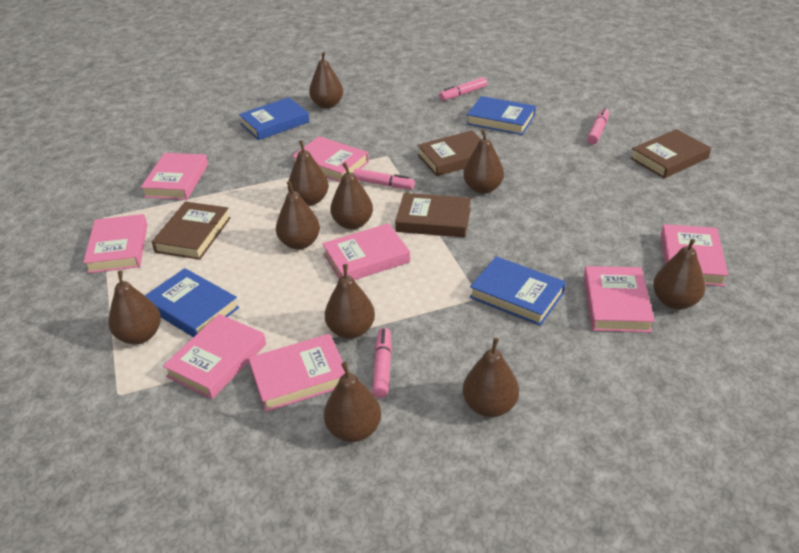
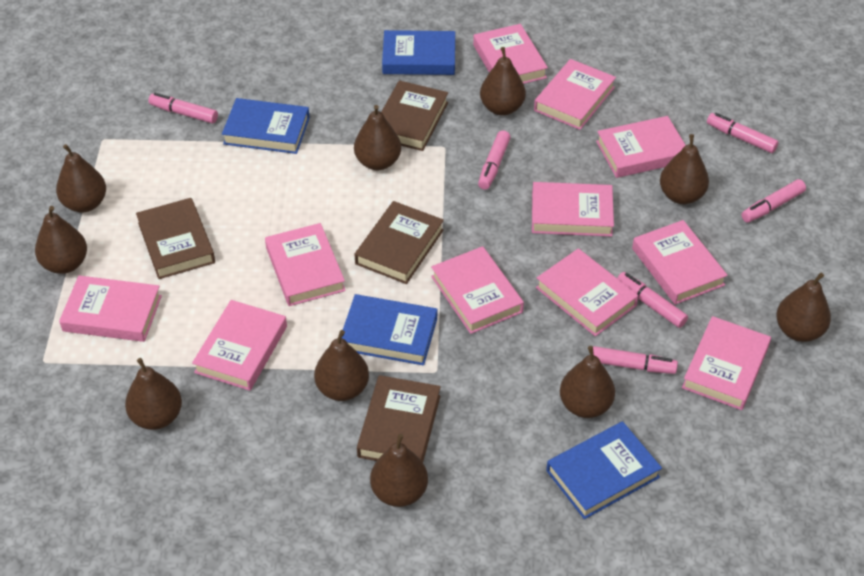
pink book: 8 -> 11
pink marker: 4 -> 6

